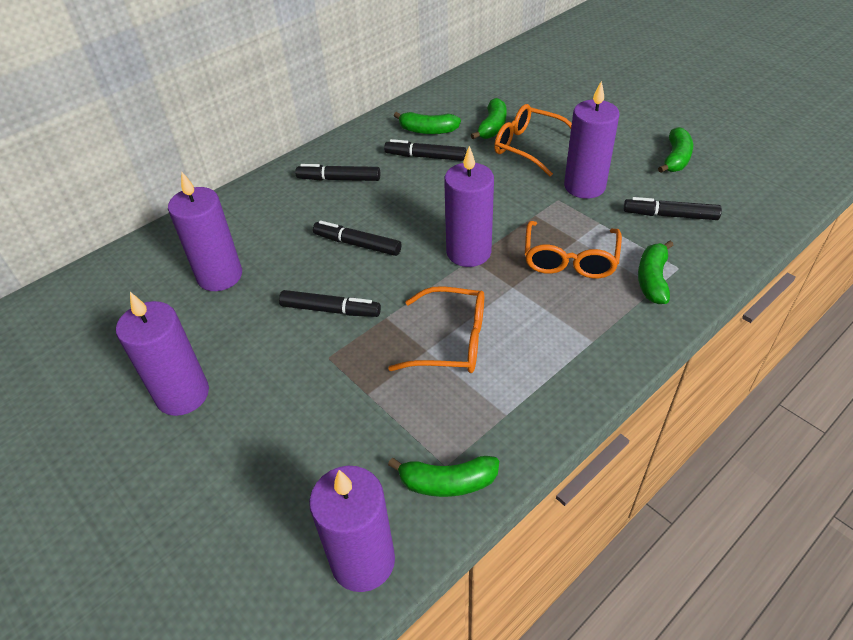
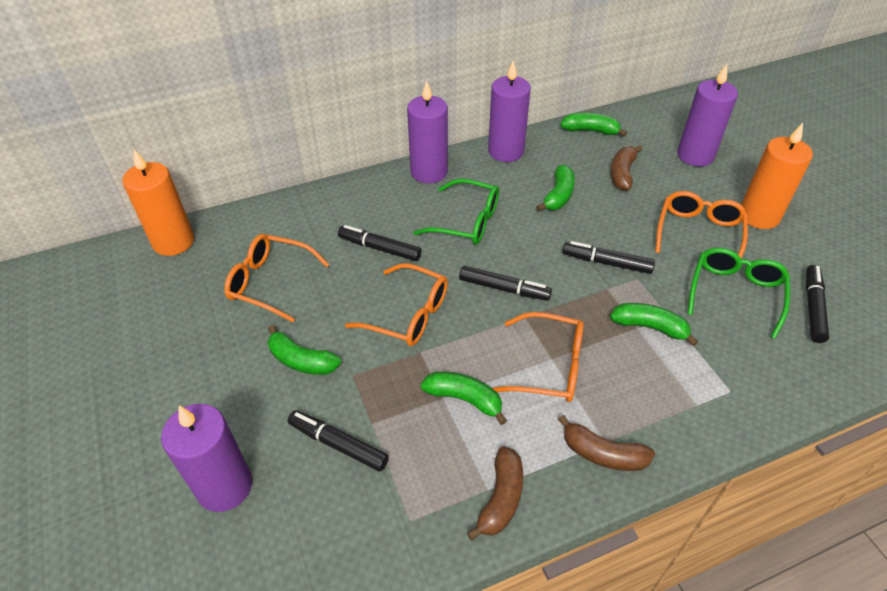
brown banana: 0 -> 3
green glasses: 0 -> 2
orange candle: 0 -> 2
orange glasses: 3 -> 4
purple candle: 5 -> 4

